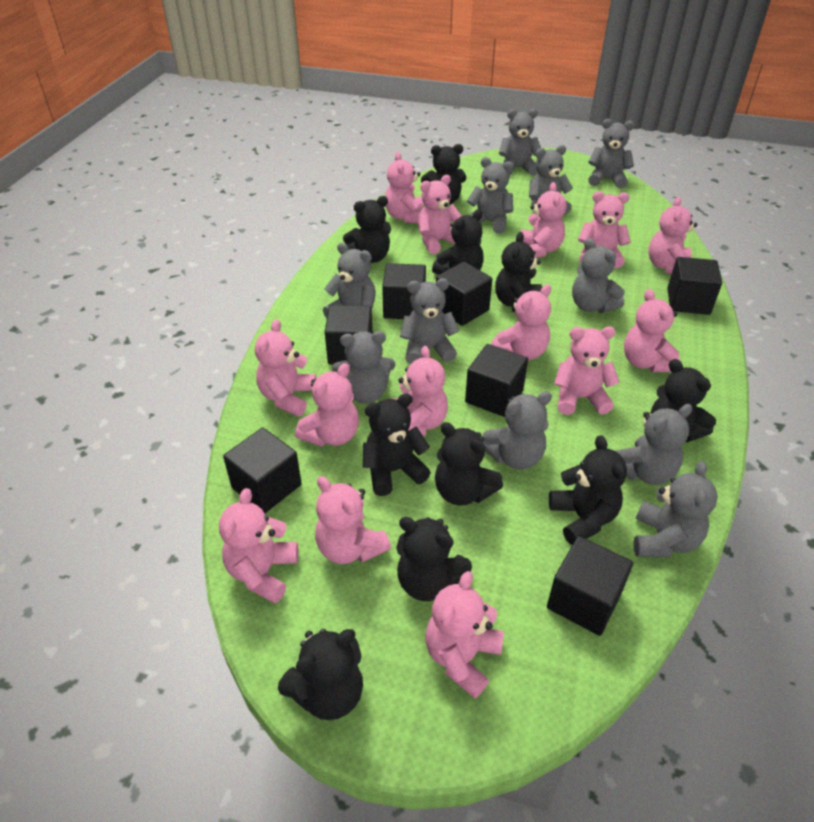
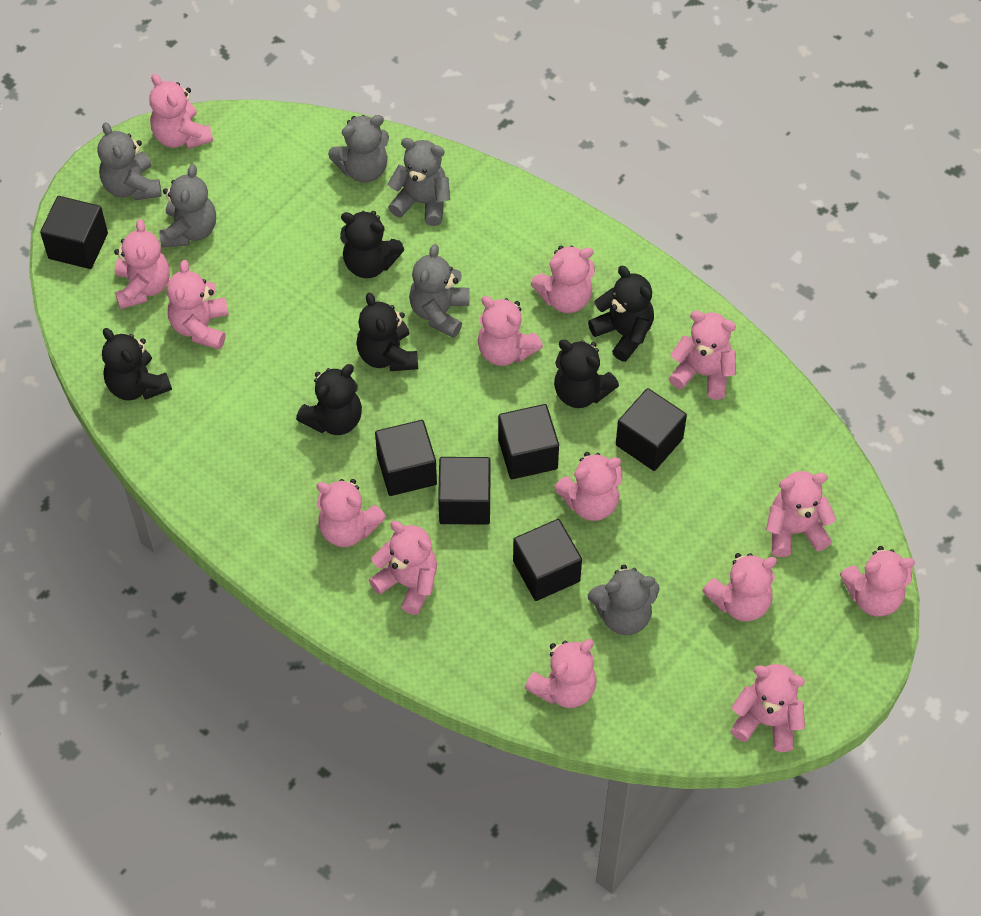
black cube: 7 -> 6
black teddy bear: 10 -> 6
grey teddy bear: 11 -> 6

